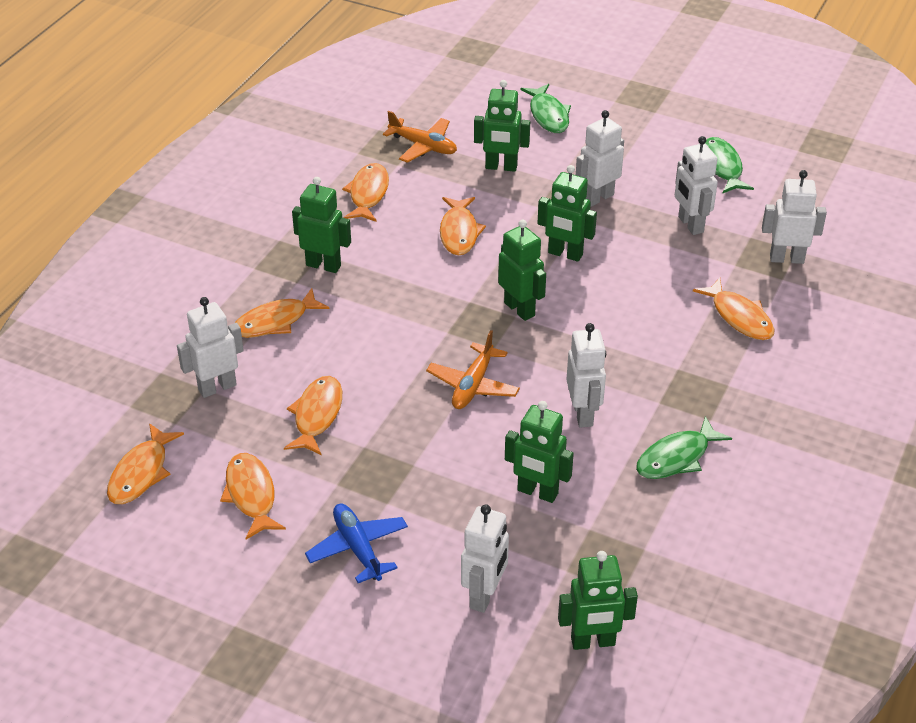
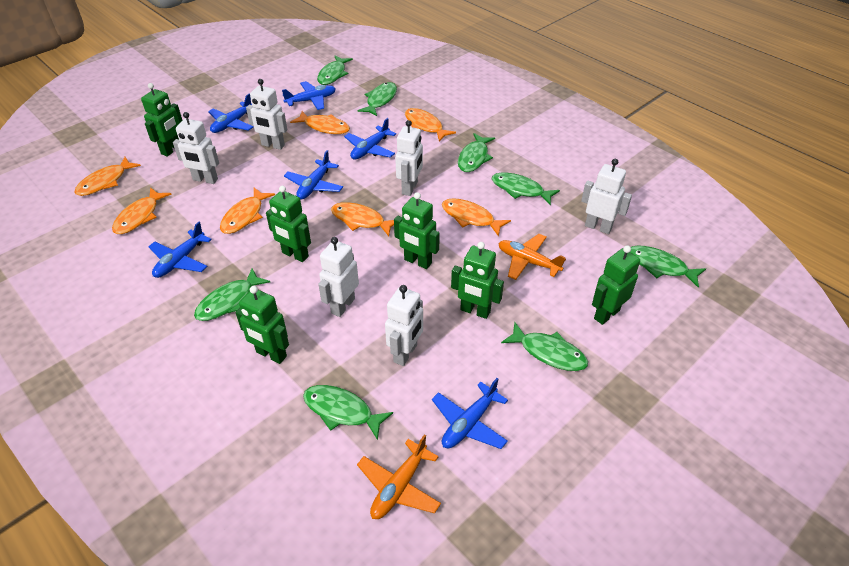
blue plane: 1 -> 6
green fish: 3 -> 8

